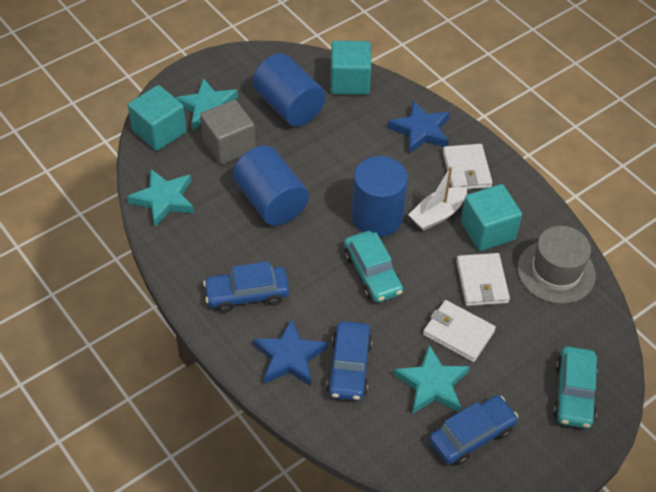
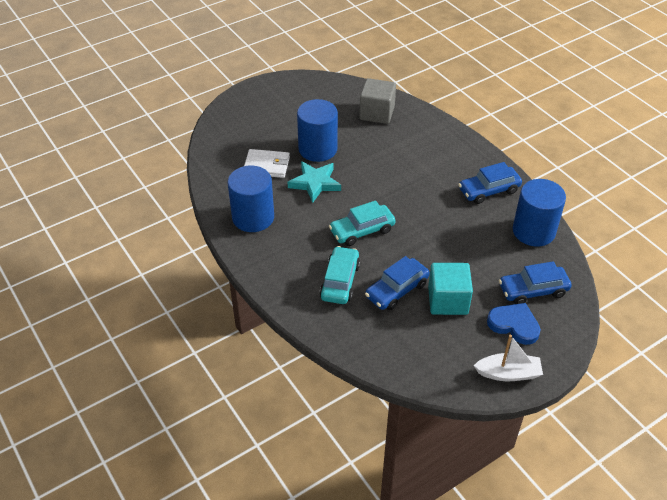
blue heart: 0 -> 1
blue star: 2 -> 0
grey hat: 1 -> 0
turquoise cube: 3 -> 1
turquoise star: 3 -> 1
white wallet: 3 -> 1

